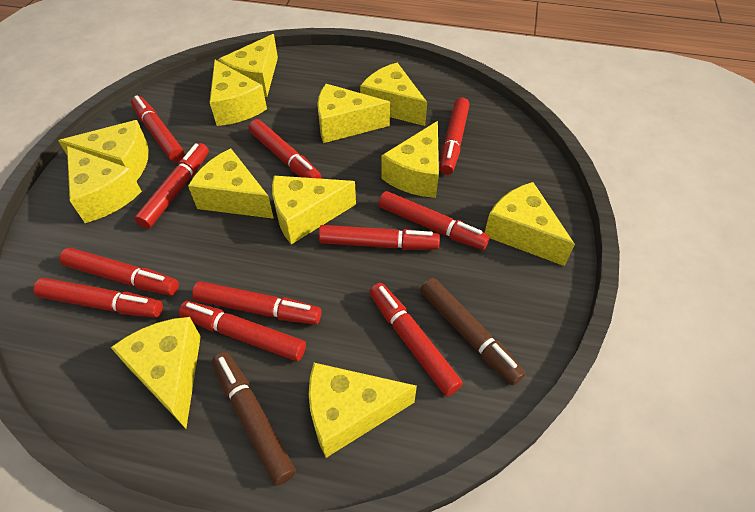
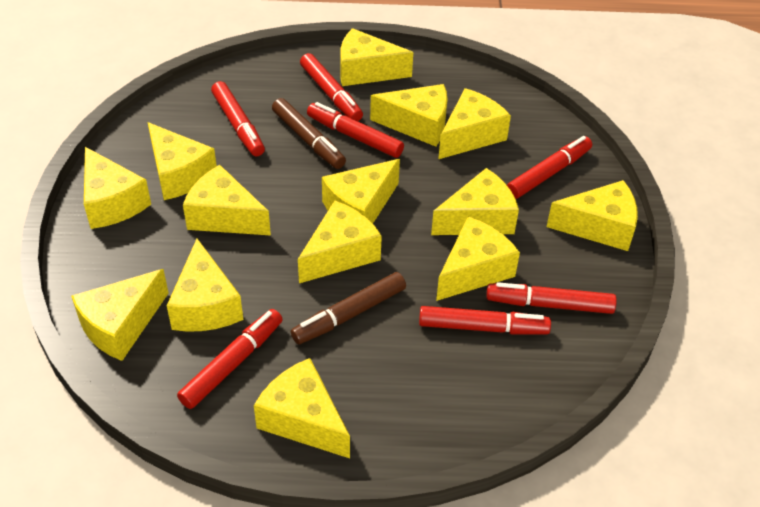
red marker: 11 -> 7
yellow cheese: 12 -> 14

